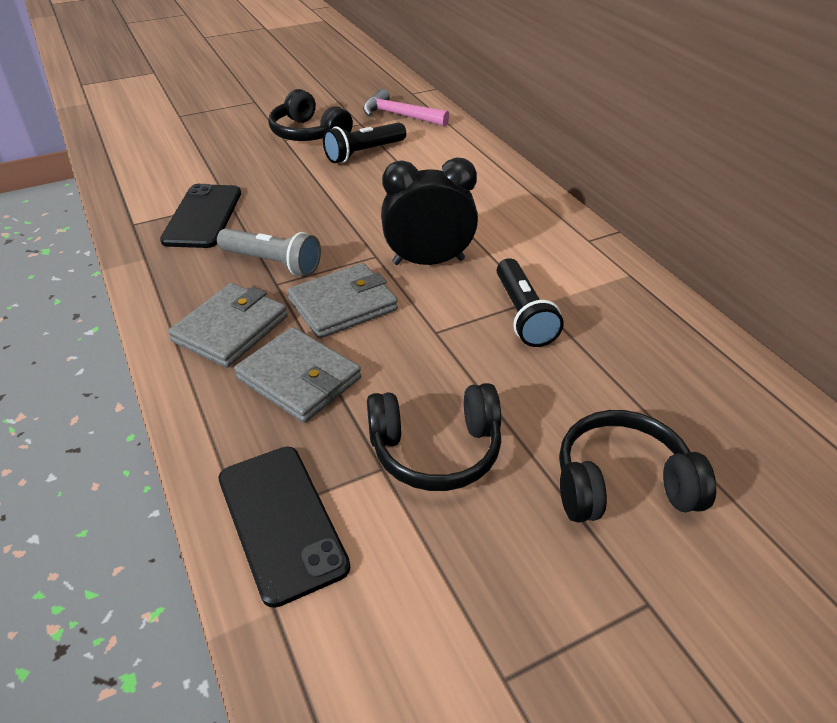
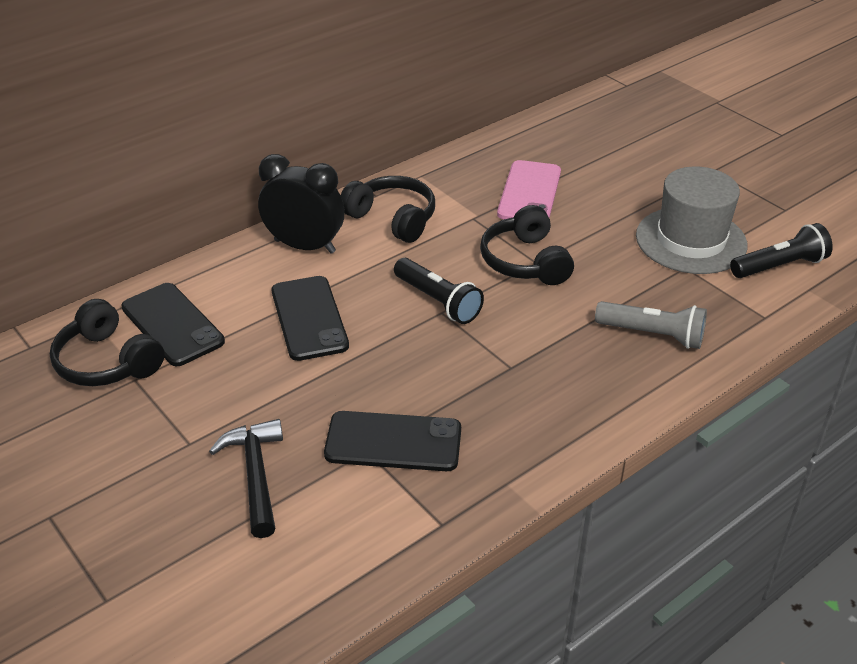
black hammer: 0 -> 1
black phone: 2 -> 3
grey hat: 0 -> 1
grey wallet: 3 -> 0
pink hammer: 1 -> 0
pink phone: 0 -> 1

